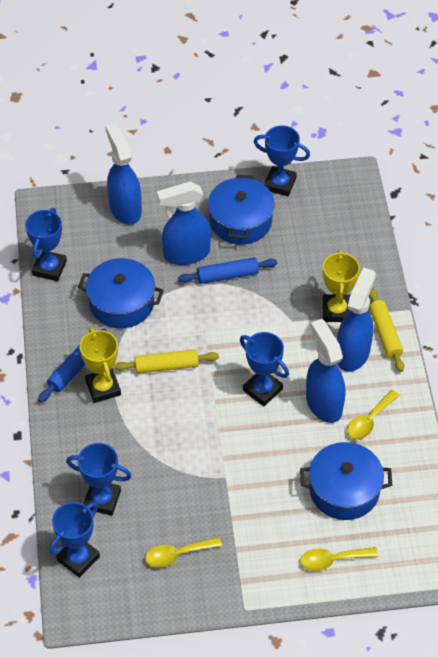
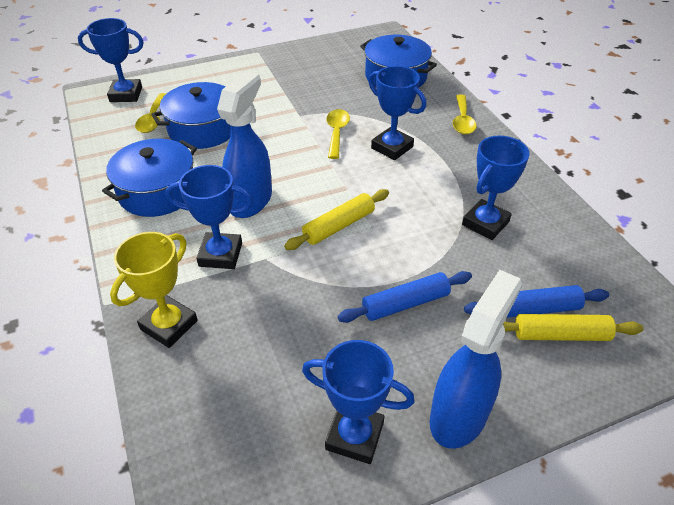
blue spray bottle: 4 -> 2
yellow trophy: 2 -> 1

